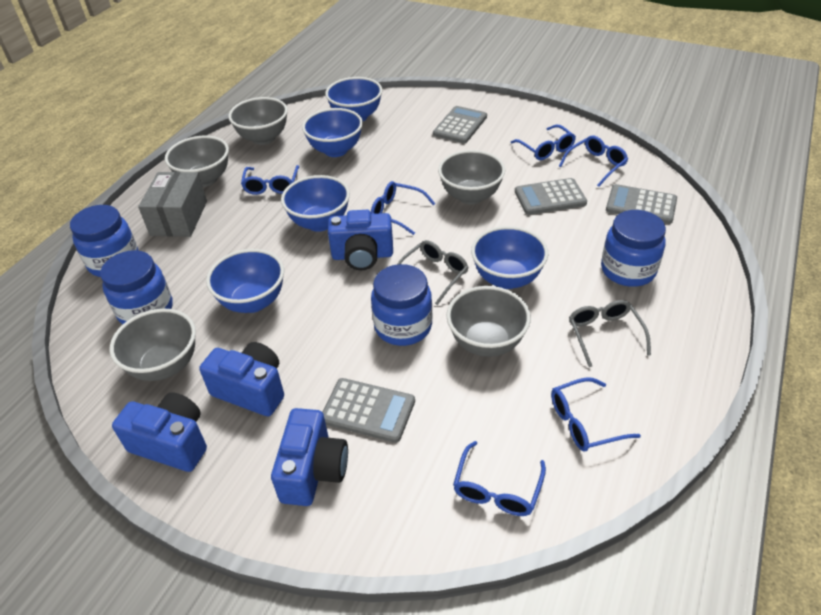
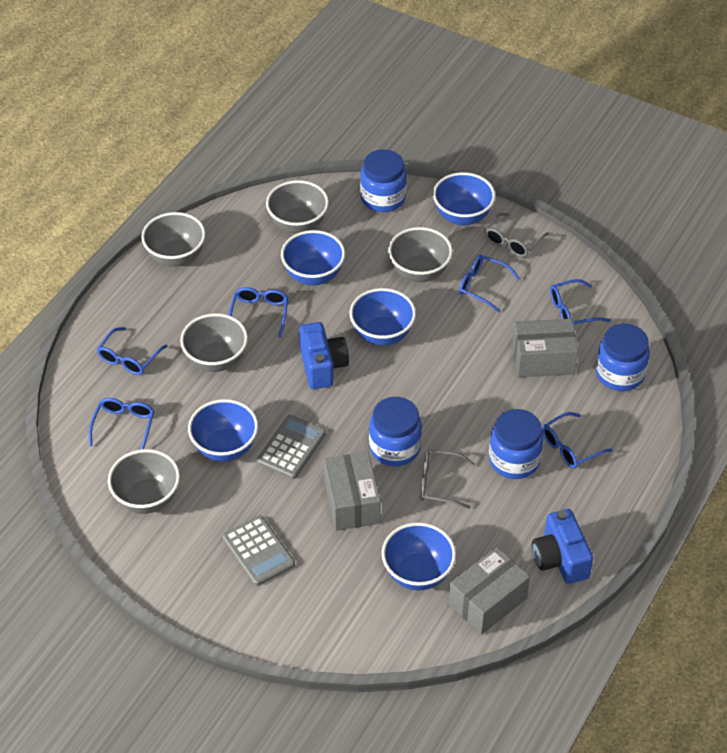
blue camera: 4 -> 2
grey box: 1 -> 3
grey calculator: 4 -> 2

